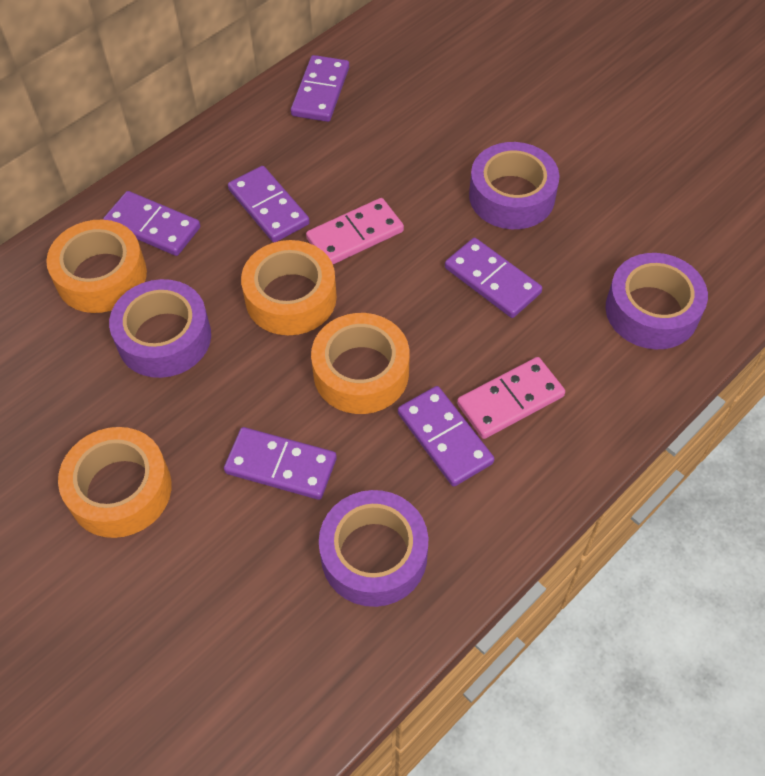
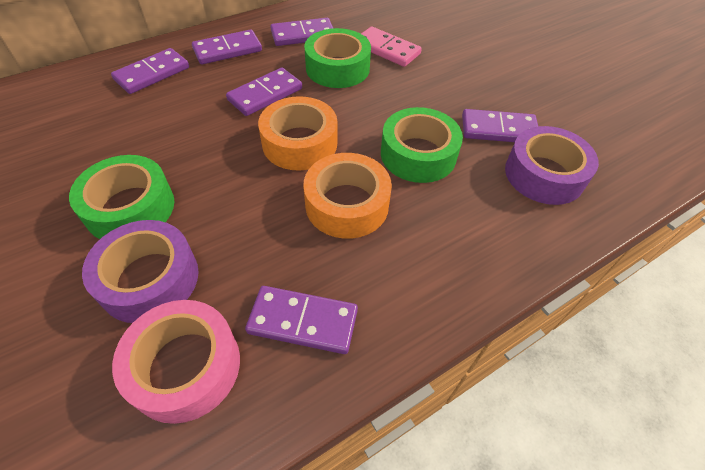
green tape: 0 -> 3
orange tape: 4 -> 2
pink domino: 2 -> 1
pink tape: 0 -> 1
purple tape: 4 -> 2

